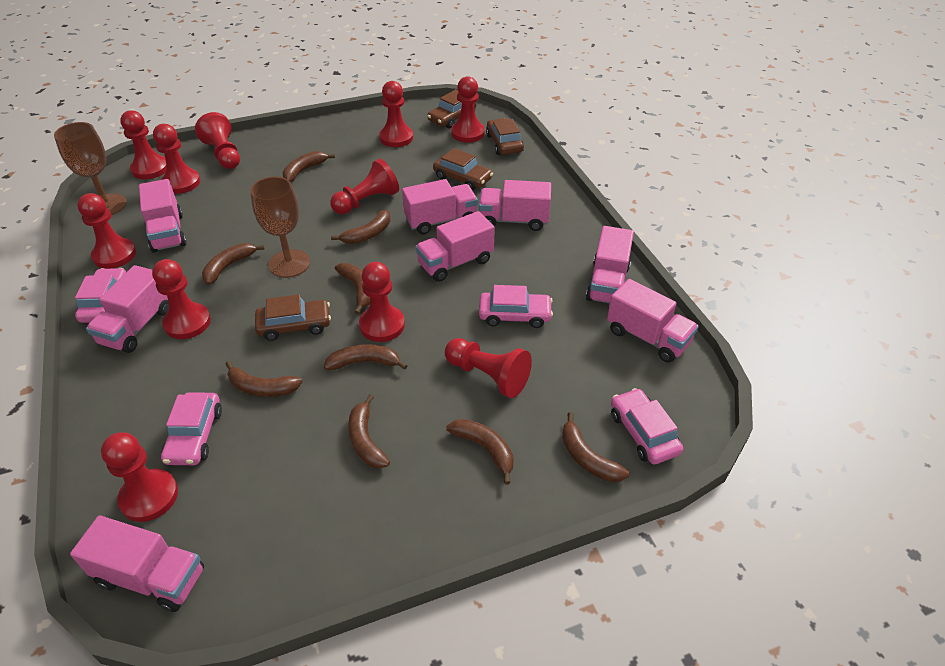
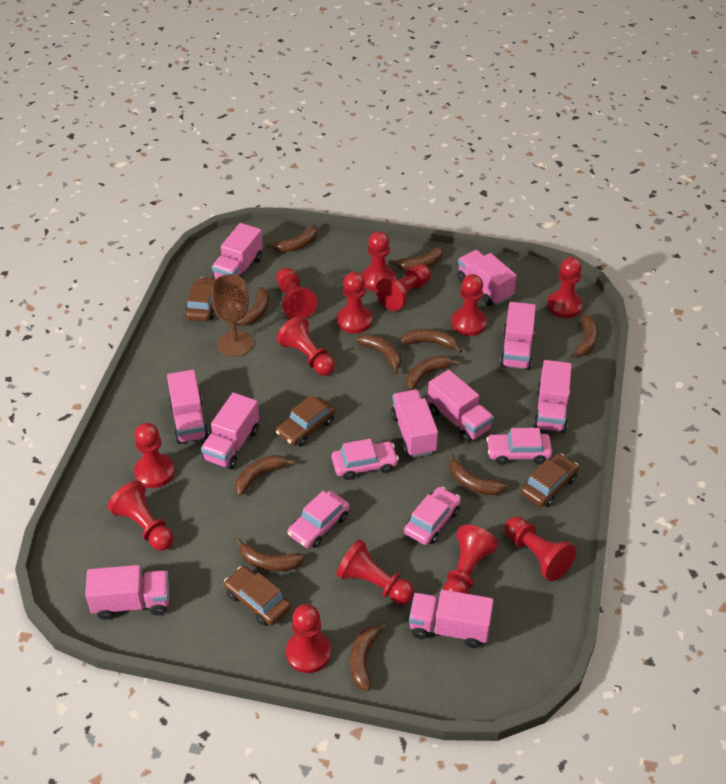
brown banana: 9 -> 11
brown goblet: 2 -> 1
pink truck: 8 -> 10
red pawn: 11 -> 13

